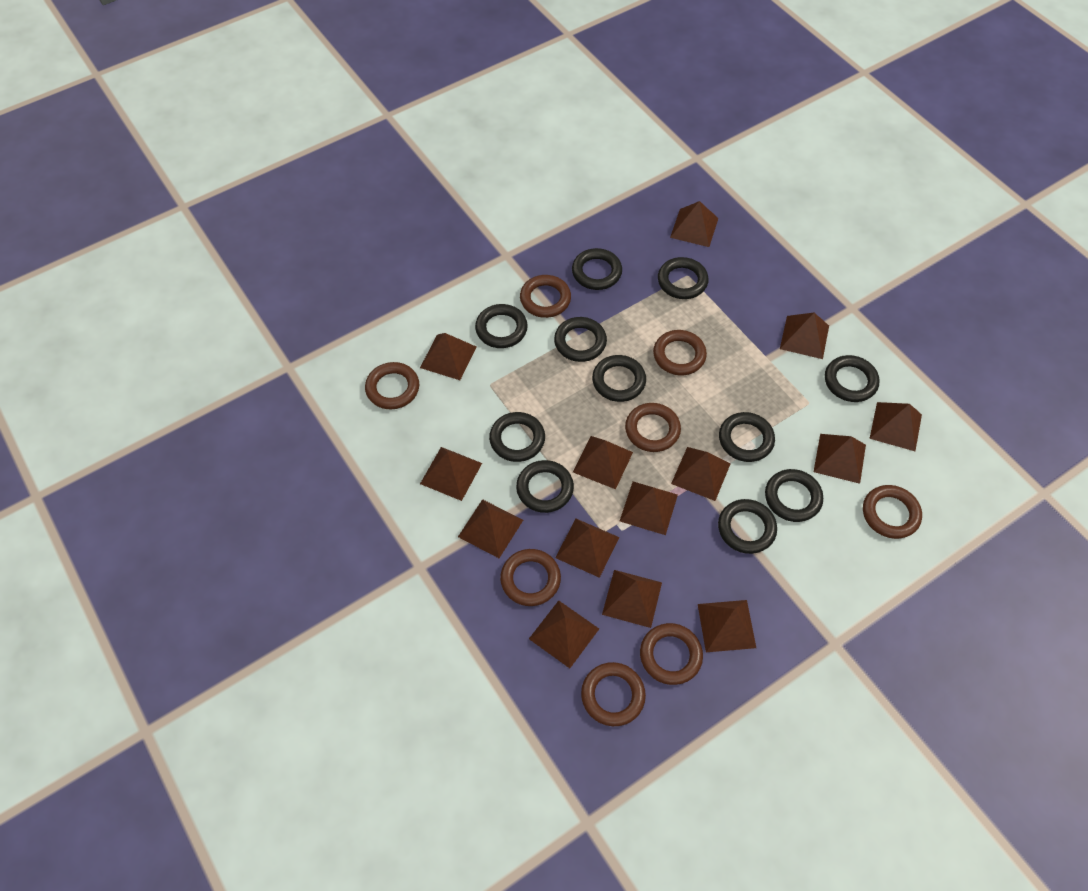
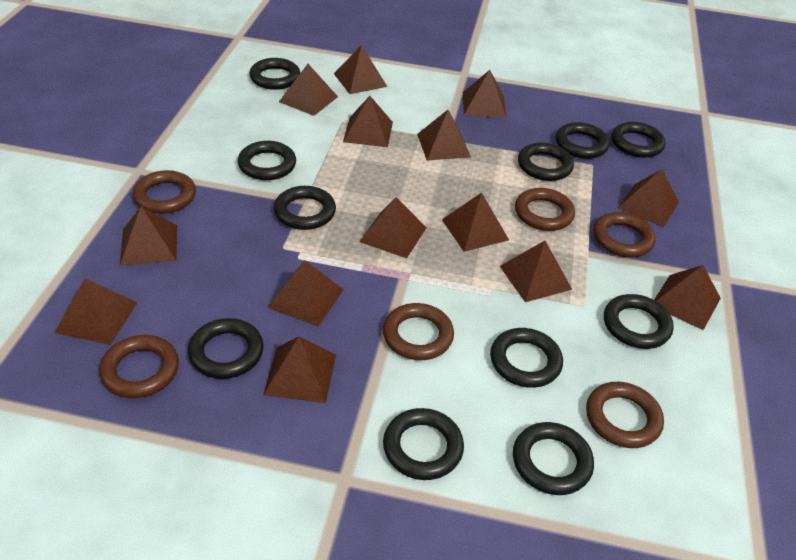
brown ring: 8 -> 6

